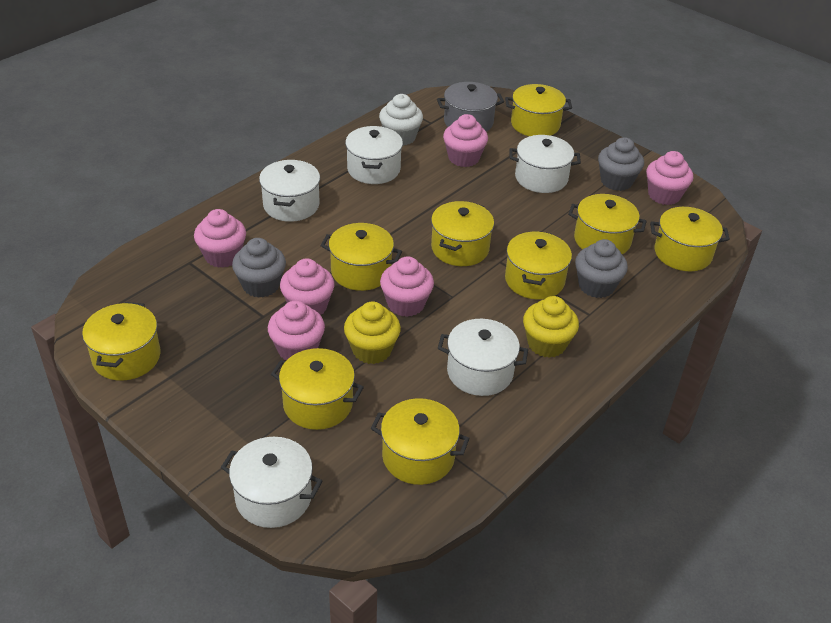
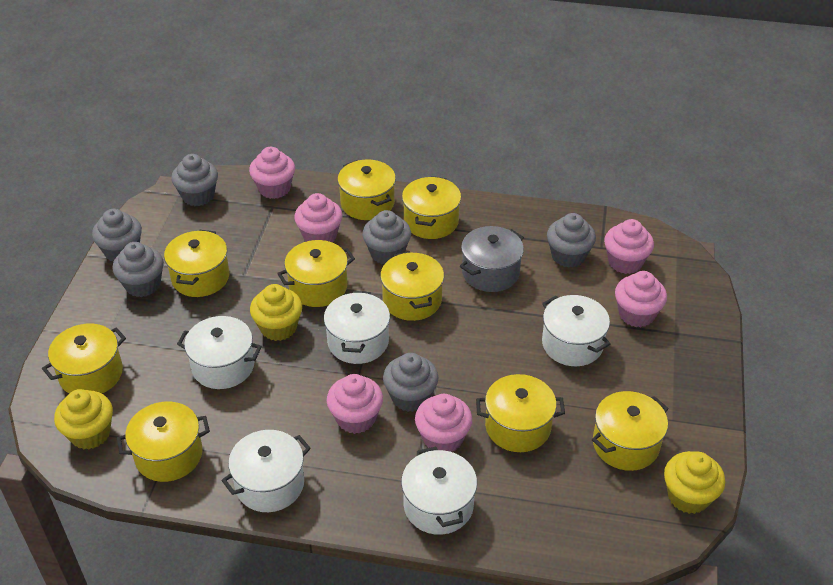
grey cupcake: 3 -> 6
white cupcake: 1 -> 0
yellow cupcake: 2 -> 3

